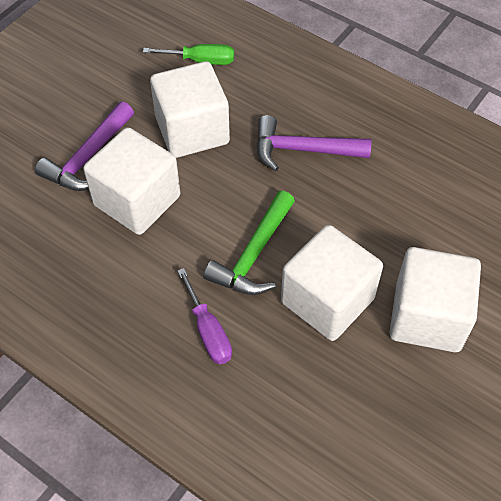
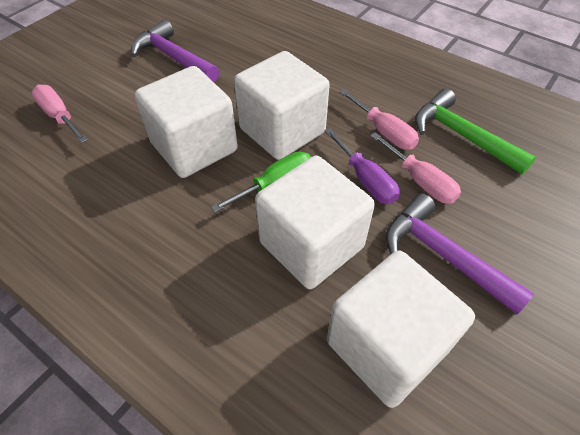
pink screwdriver: 0 -> 3

